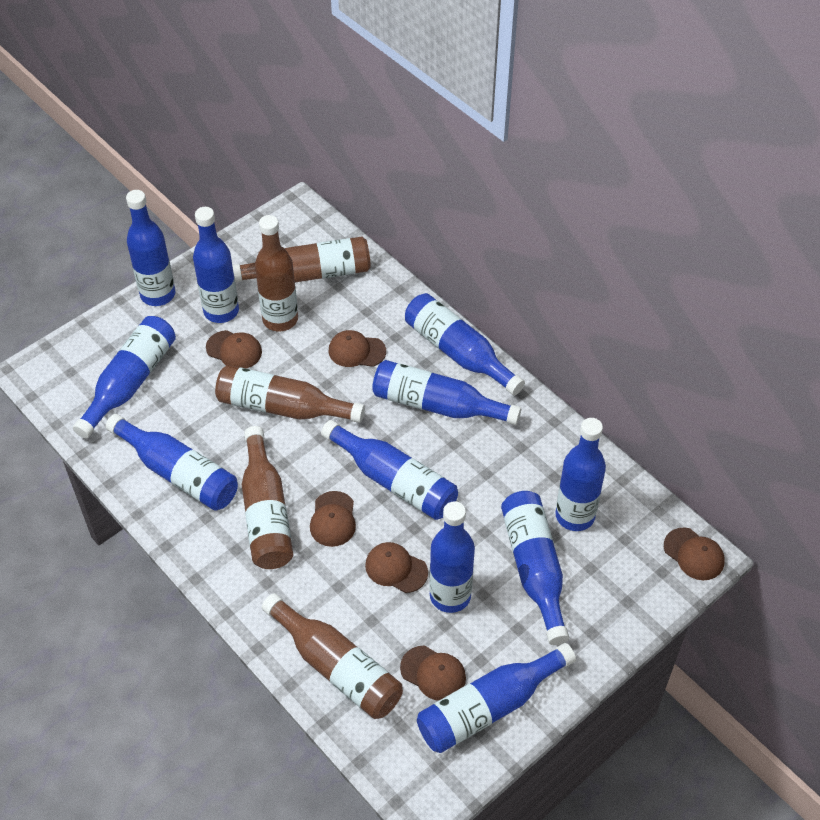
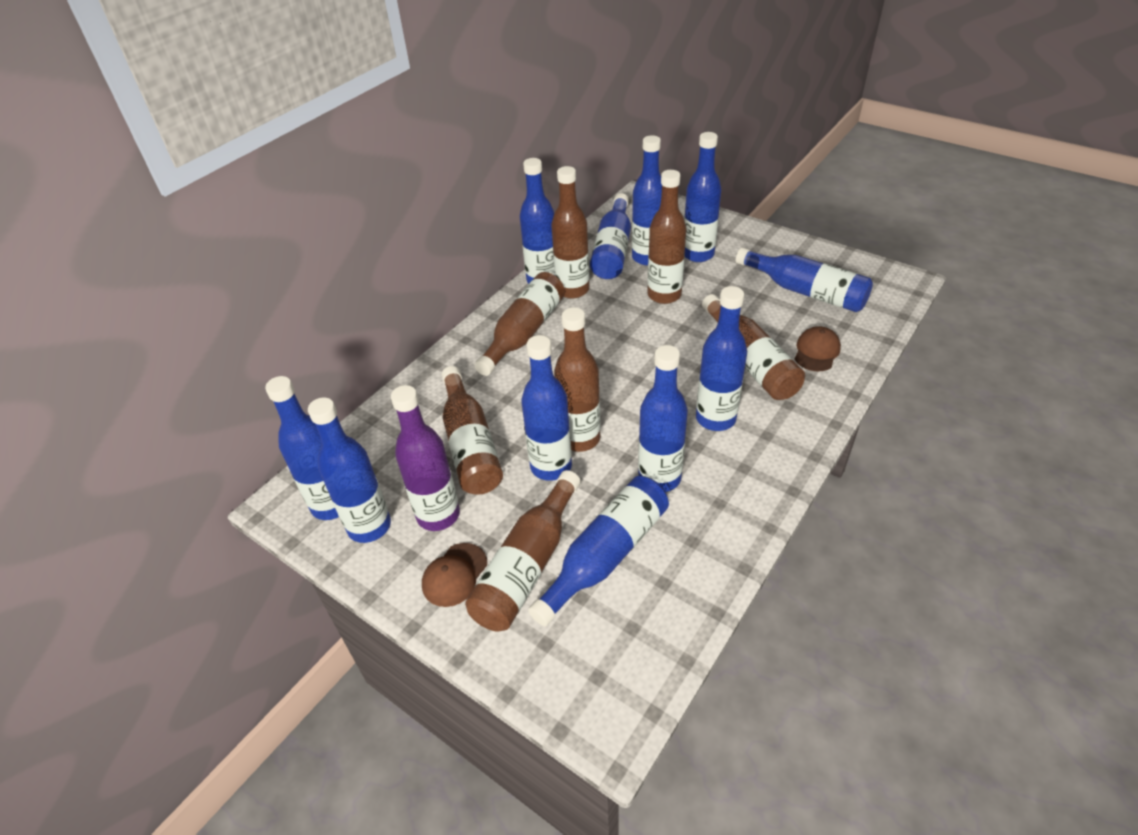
brown bottle: 5 -> 7
brown cap: 6 -> 2
purple bottle: 0 -> 1

